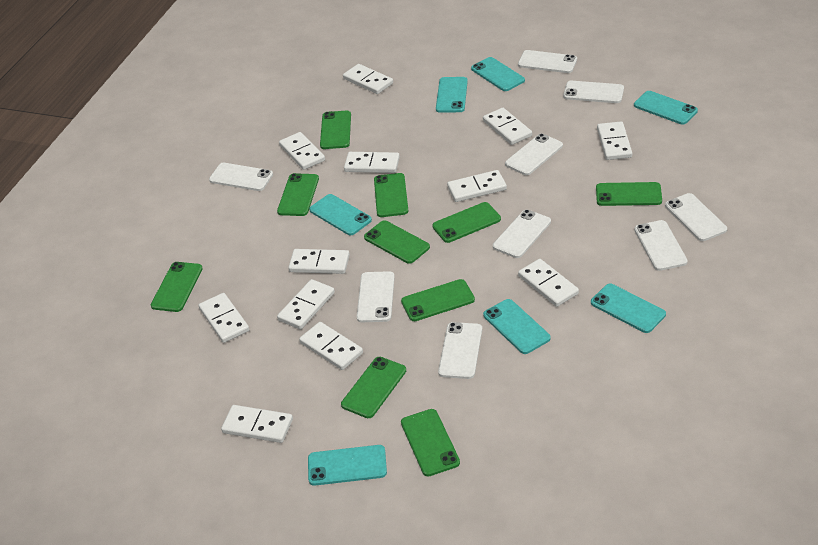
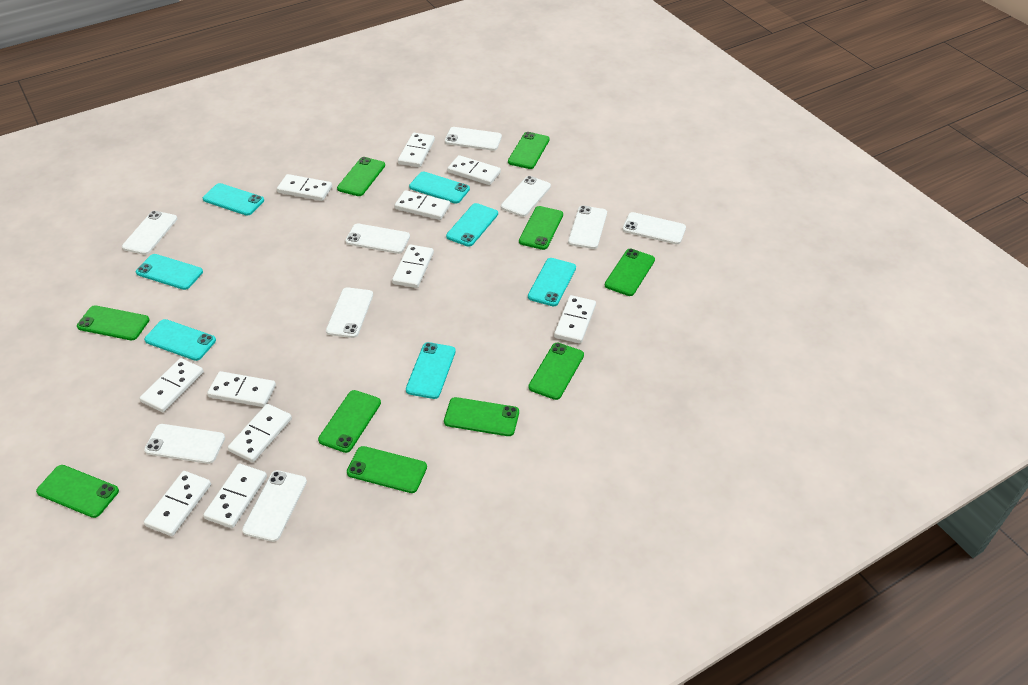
white domino: 12 -> 11

